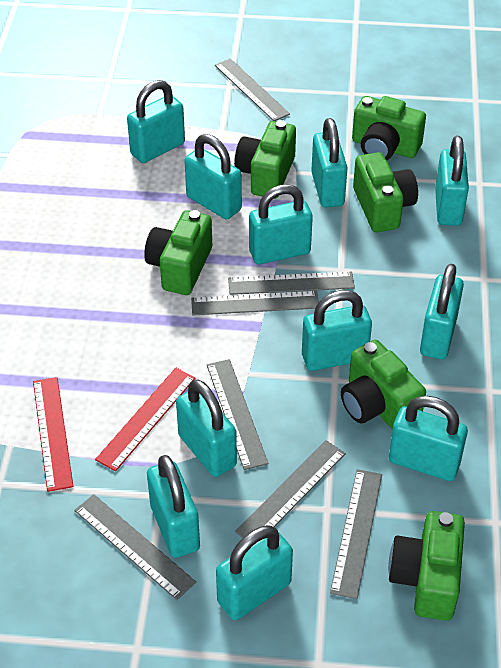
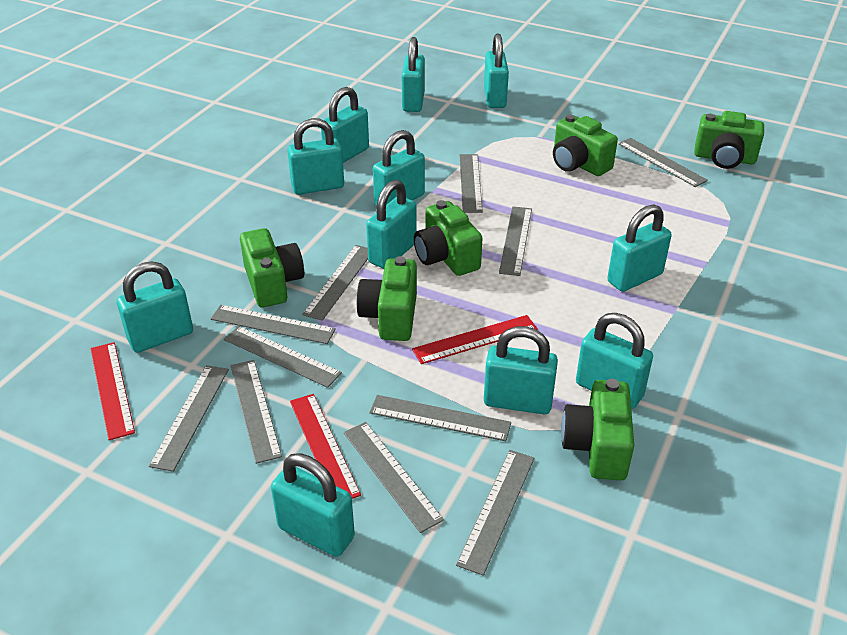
grey ruler: 7 -> 11
red ruler: 2 -> 3

